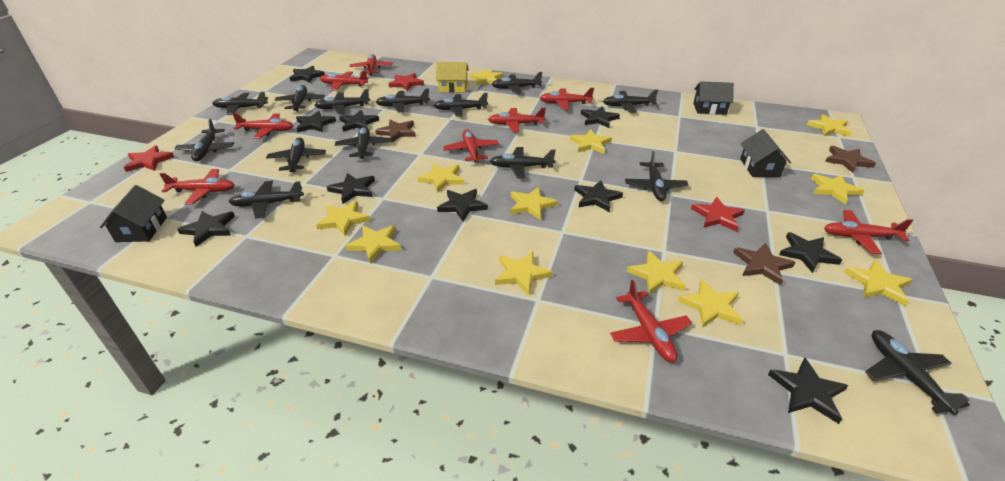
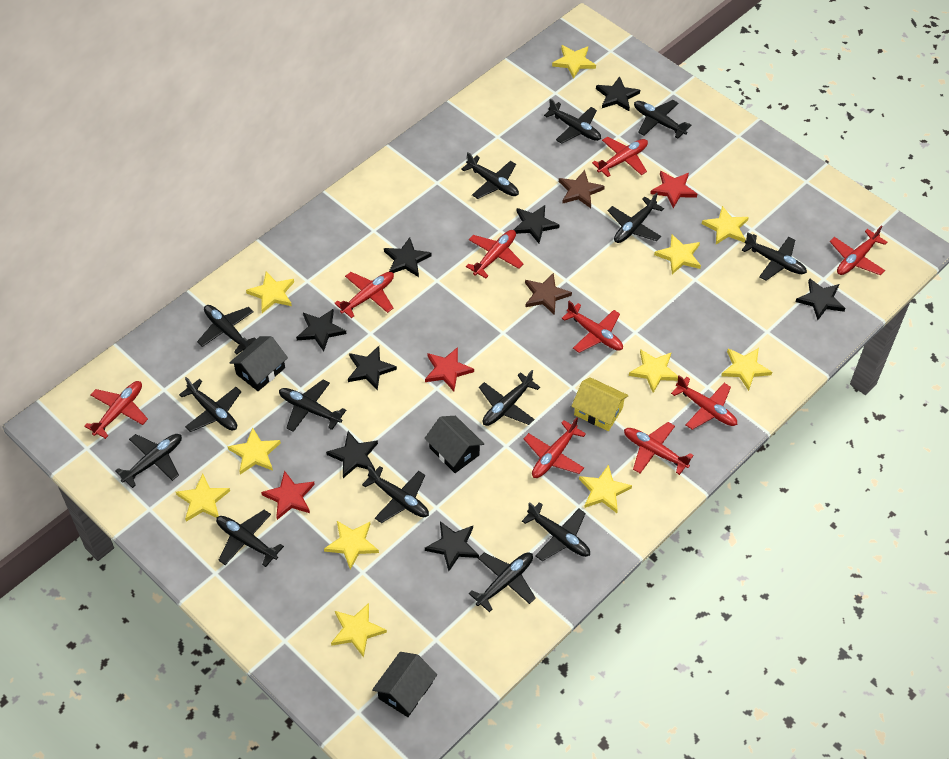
black star: 10 -> 8
brown star: 3 -> 2
yellow star: 12 -> 11

